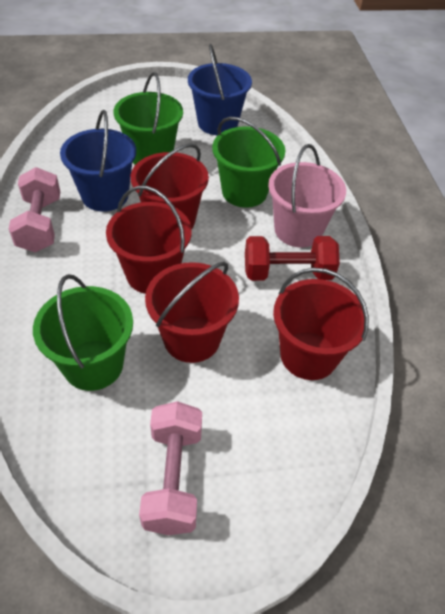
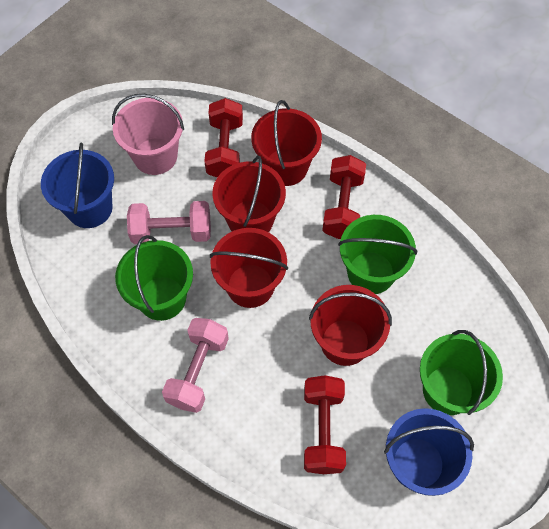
red dumbbell: 1 -> 3

